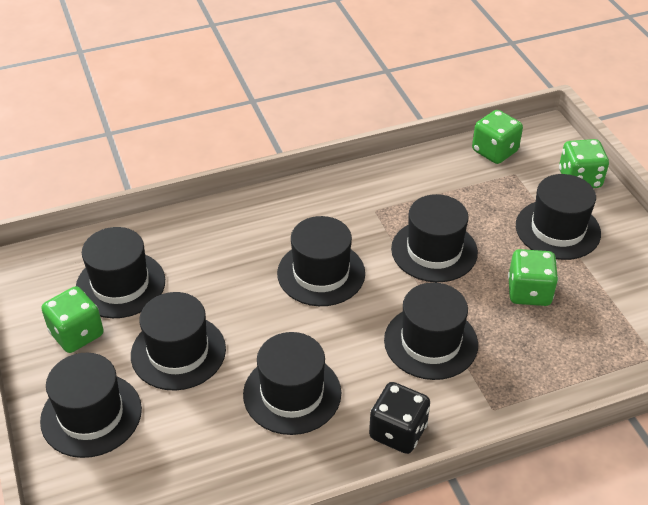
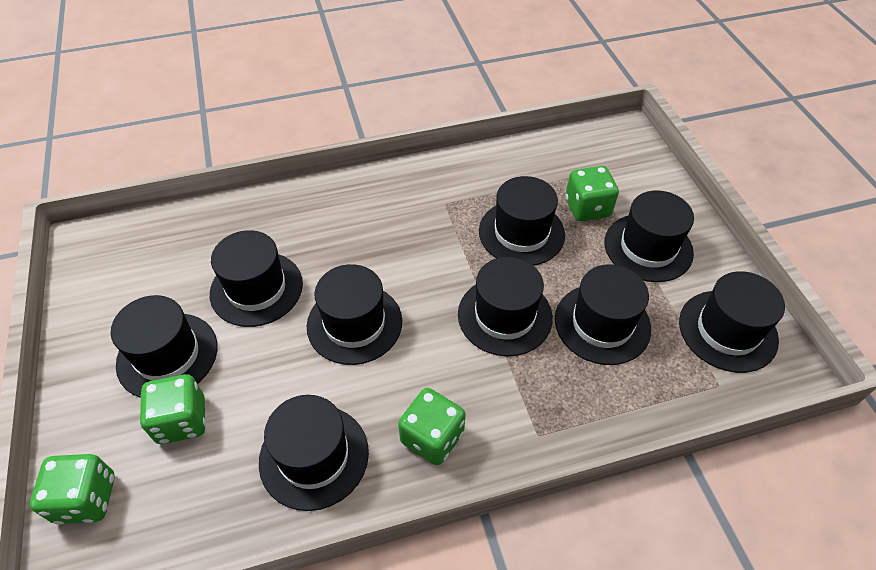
black dice: 1 -> 0
black hat: 8 -> 9

